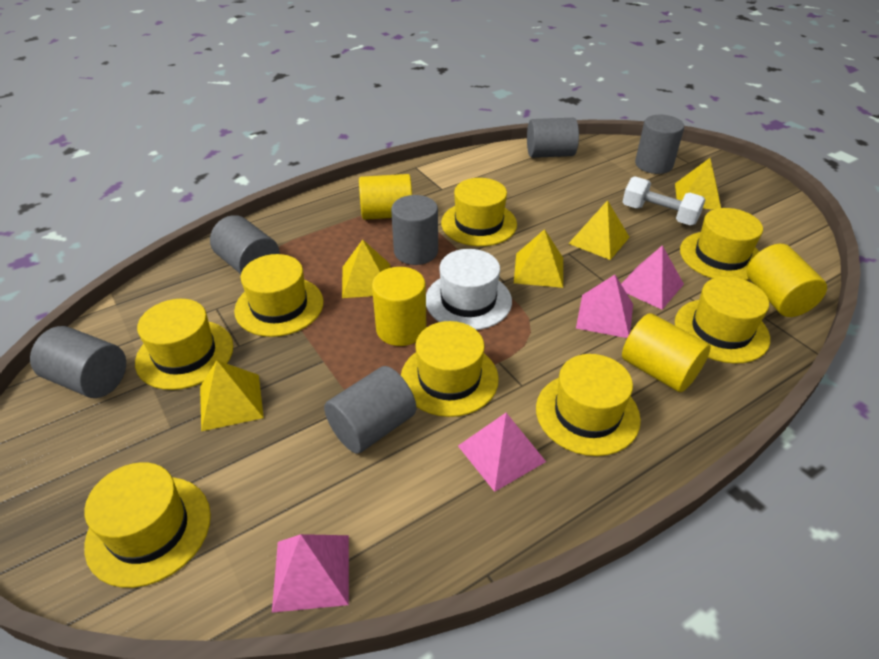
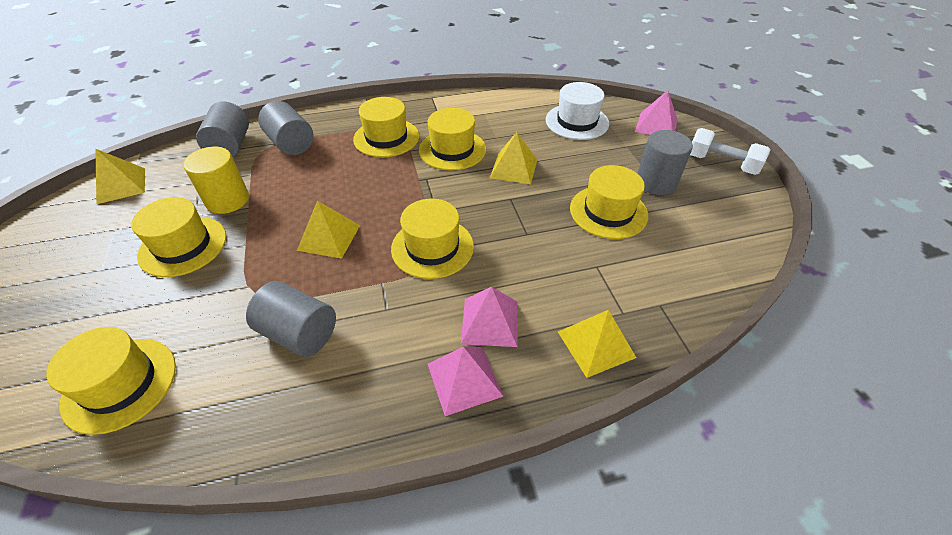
grey cylinder: 6 -> 4
pink pyramid: 4 -> 3
yellow cylinder: 4 -> 1
yellow hat: 8 -> 6
yellow pyramid: 5 -> 4

